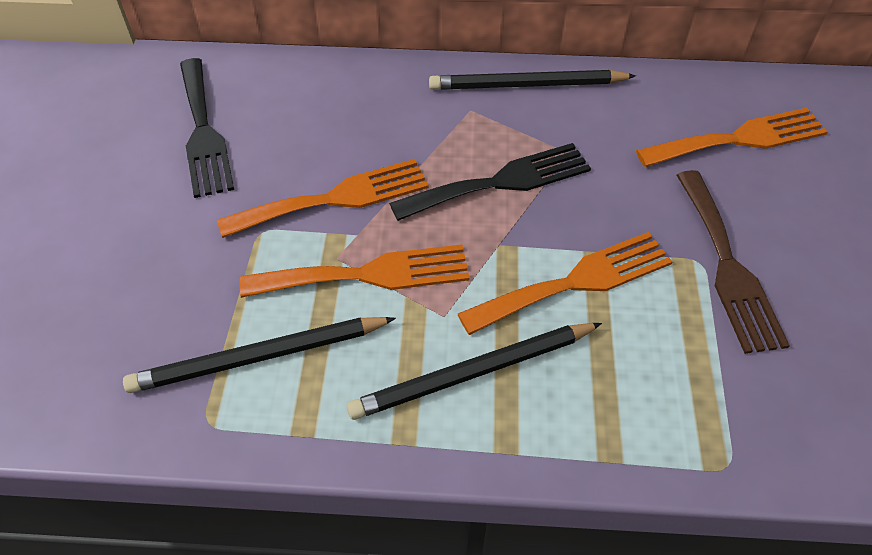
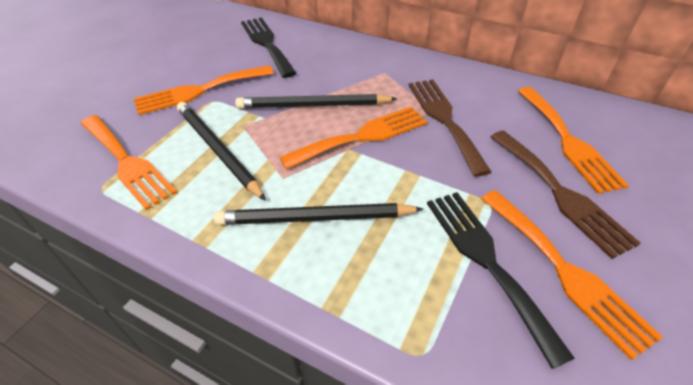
brown fork: 1 -> 2
orange fork: 4 -> 5

